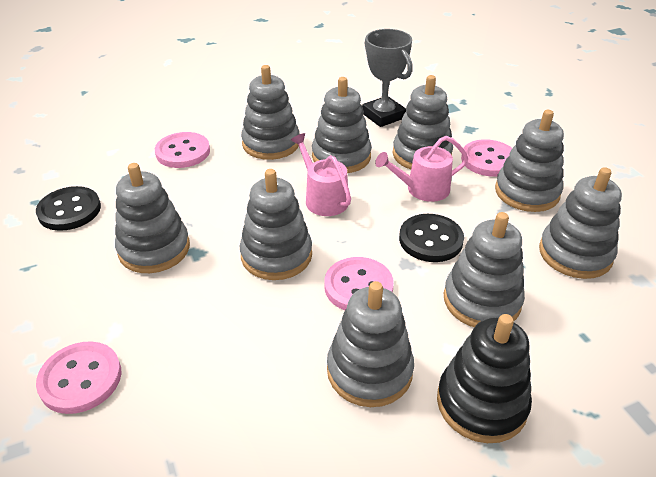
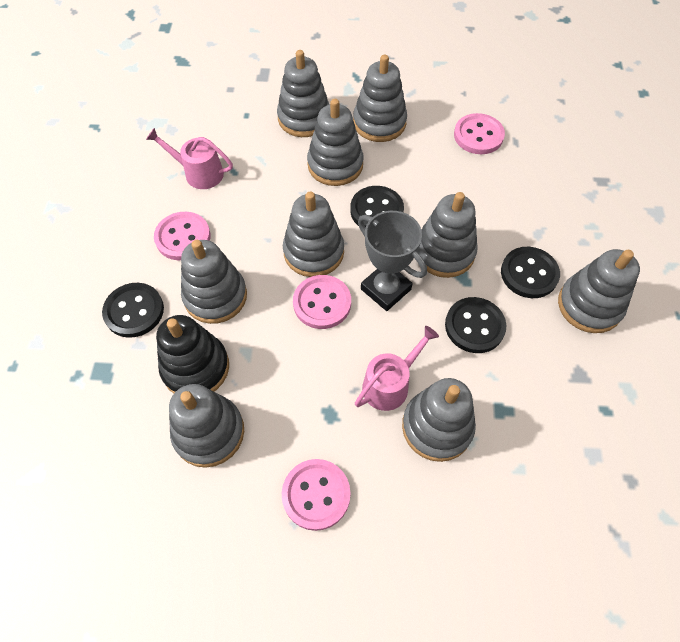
black button: 2 -> 4

